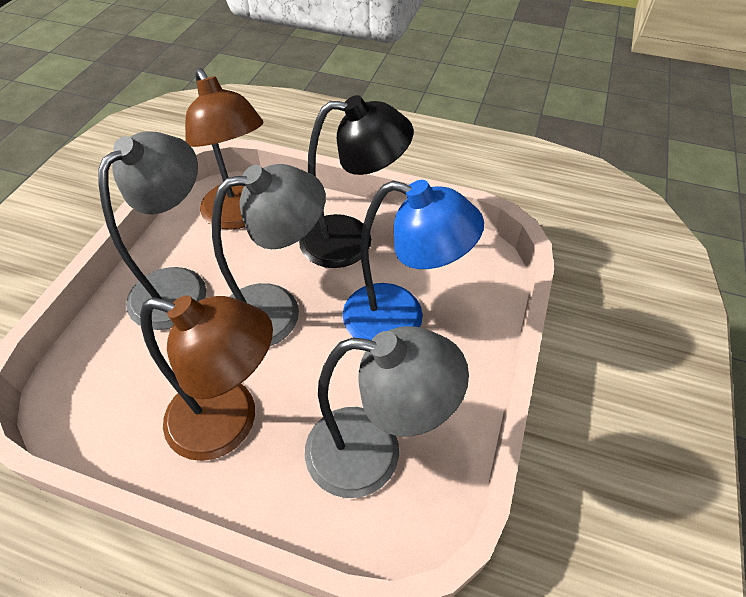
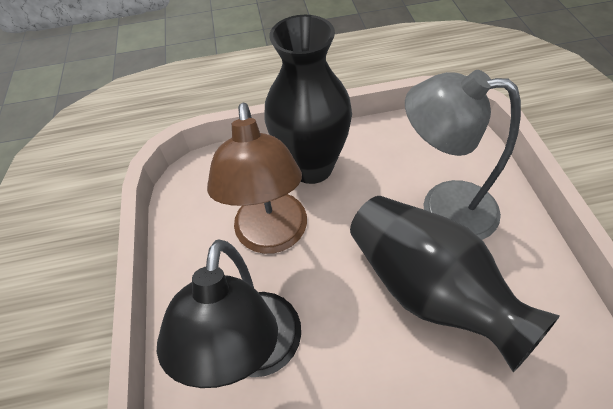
black vase: 0 -> 2
blue lamp: 1 -> 0
brown lamp: 2 -> 1
grey lamp: 3 -> 1

